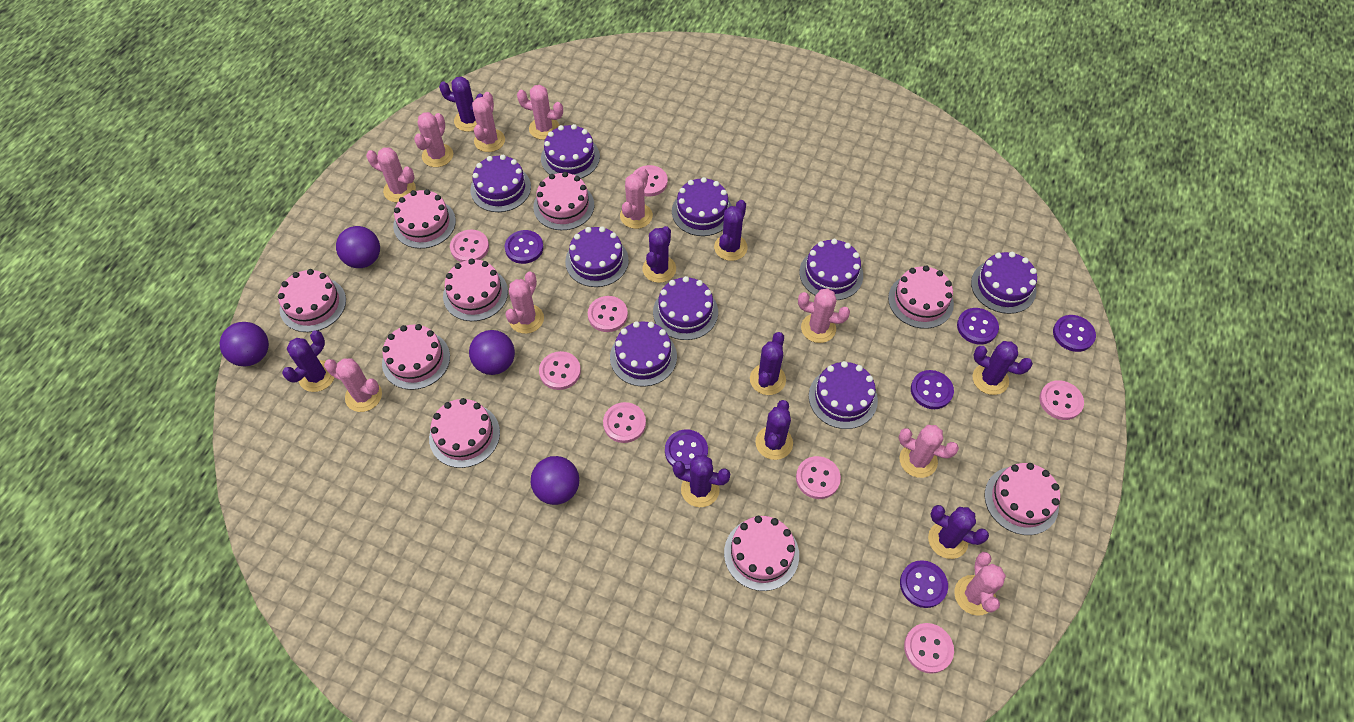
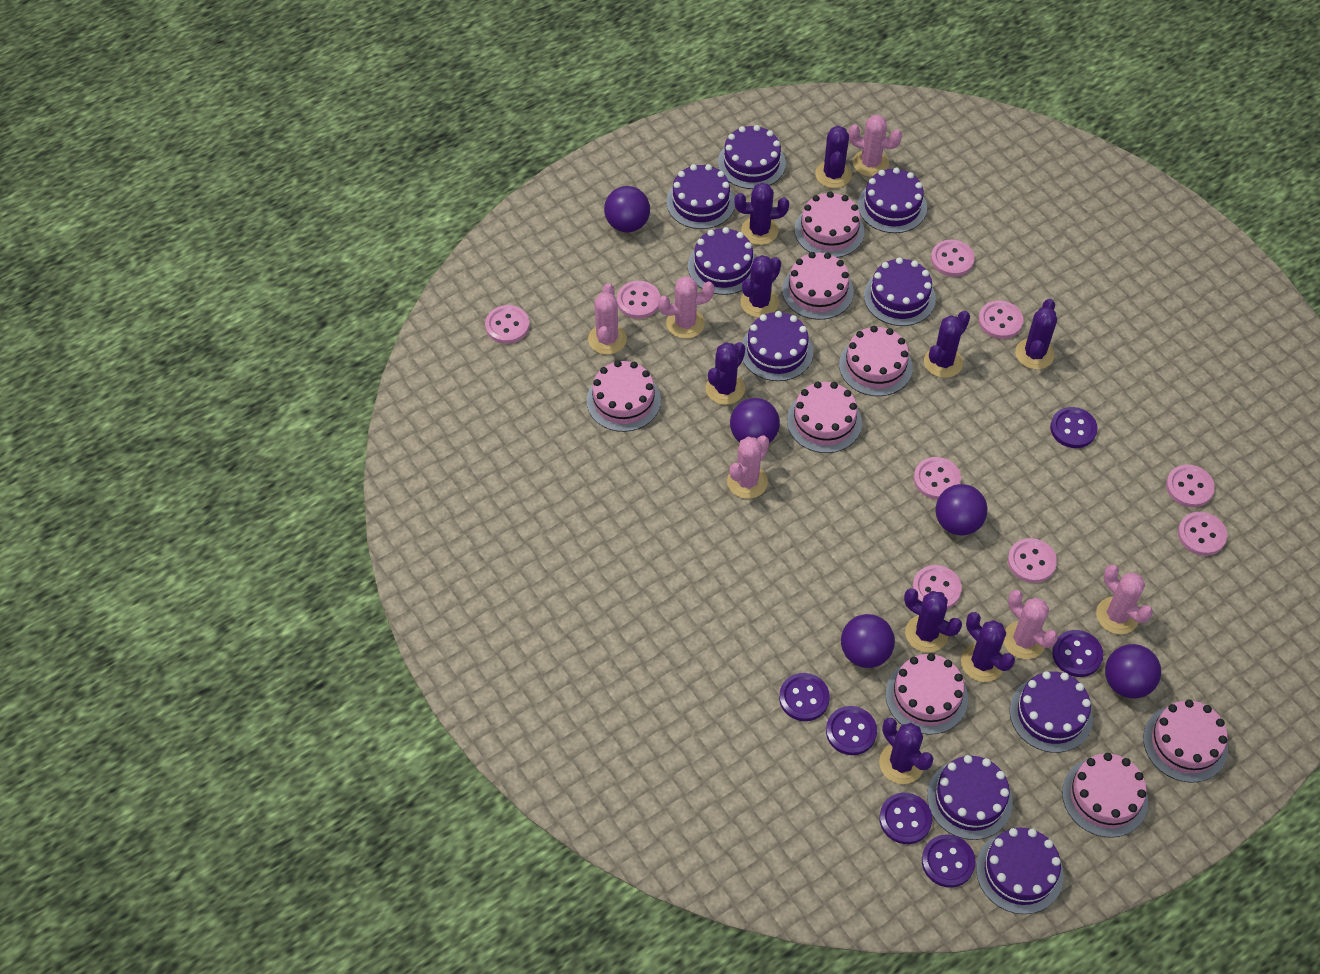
pink button: 8 -> 9
pink cactus: 10 -> 6
pink cake: 9 -> 8
purple ball: 4 -> 5

